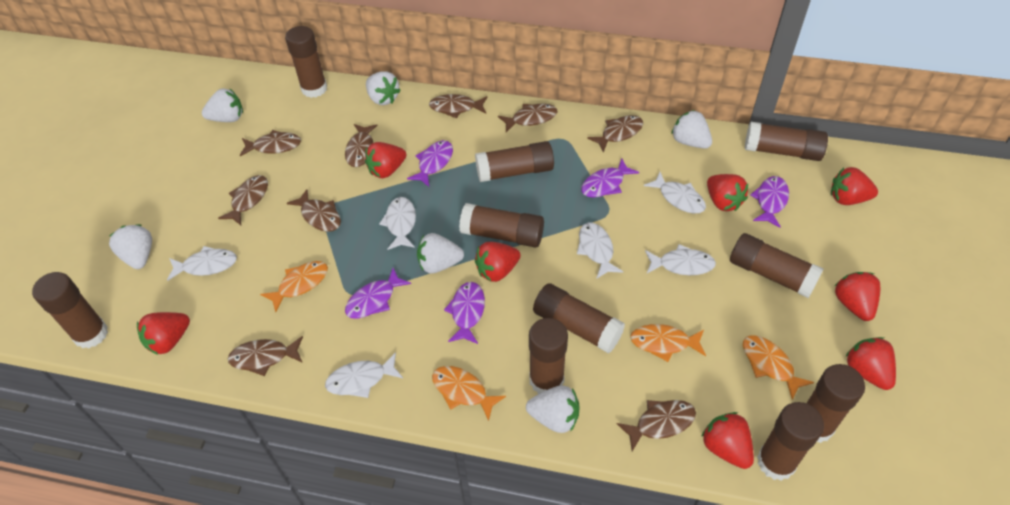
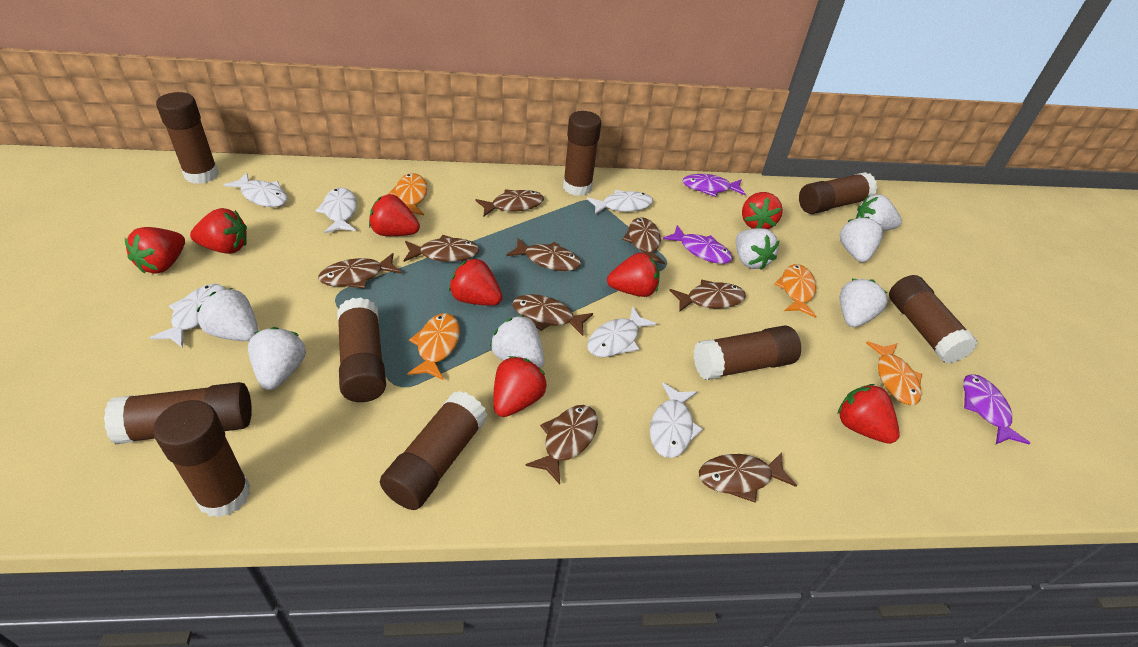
brown glue stick: 10 -> 9
purple fish: 5 -> 3
white strawberry: 6 -> 7

